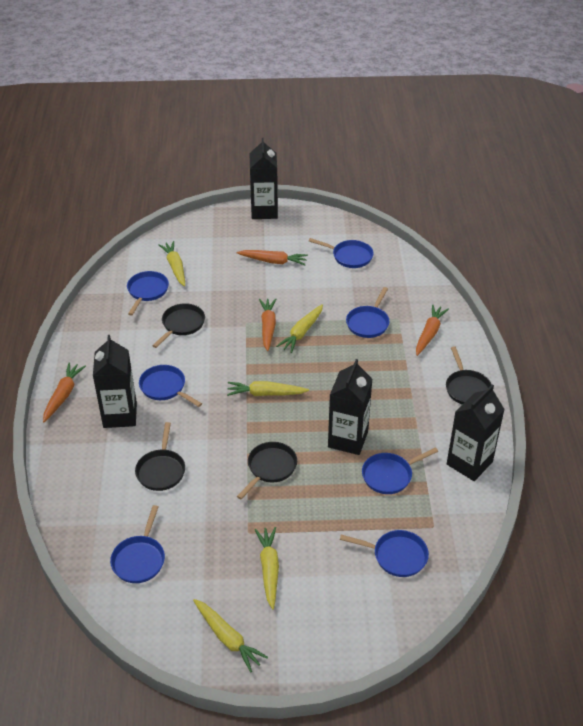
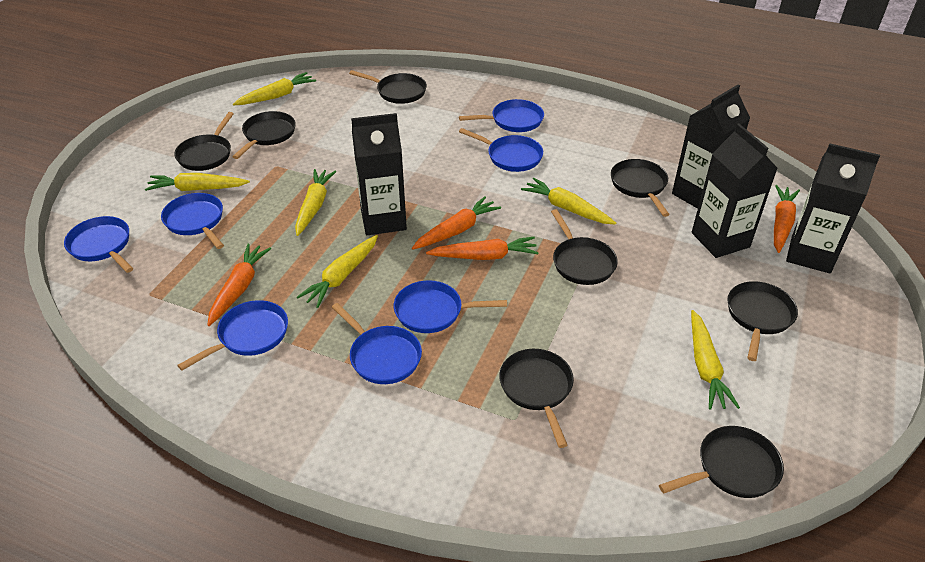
black pan: 4 -> 8
yellow carrot: 5 -> 6

